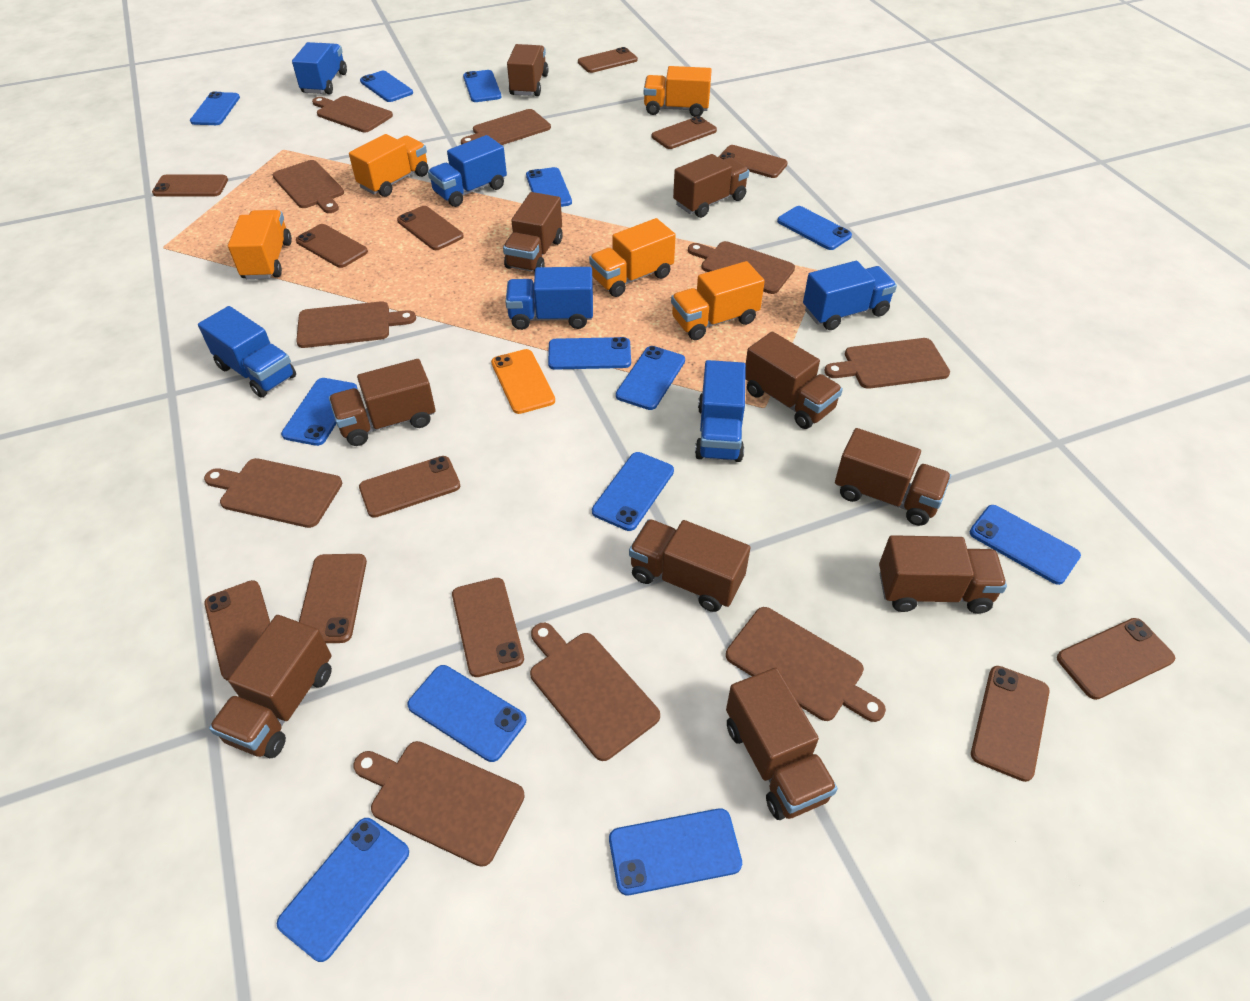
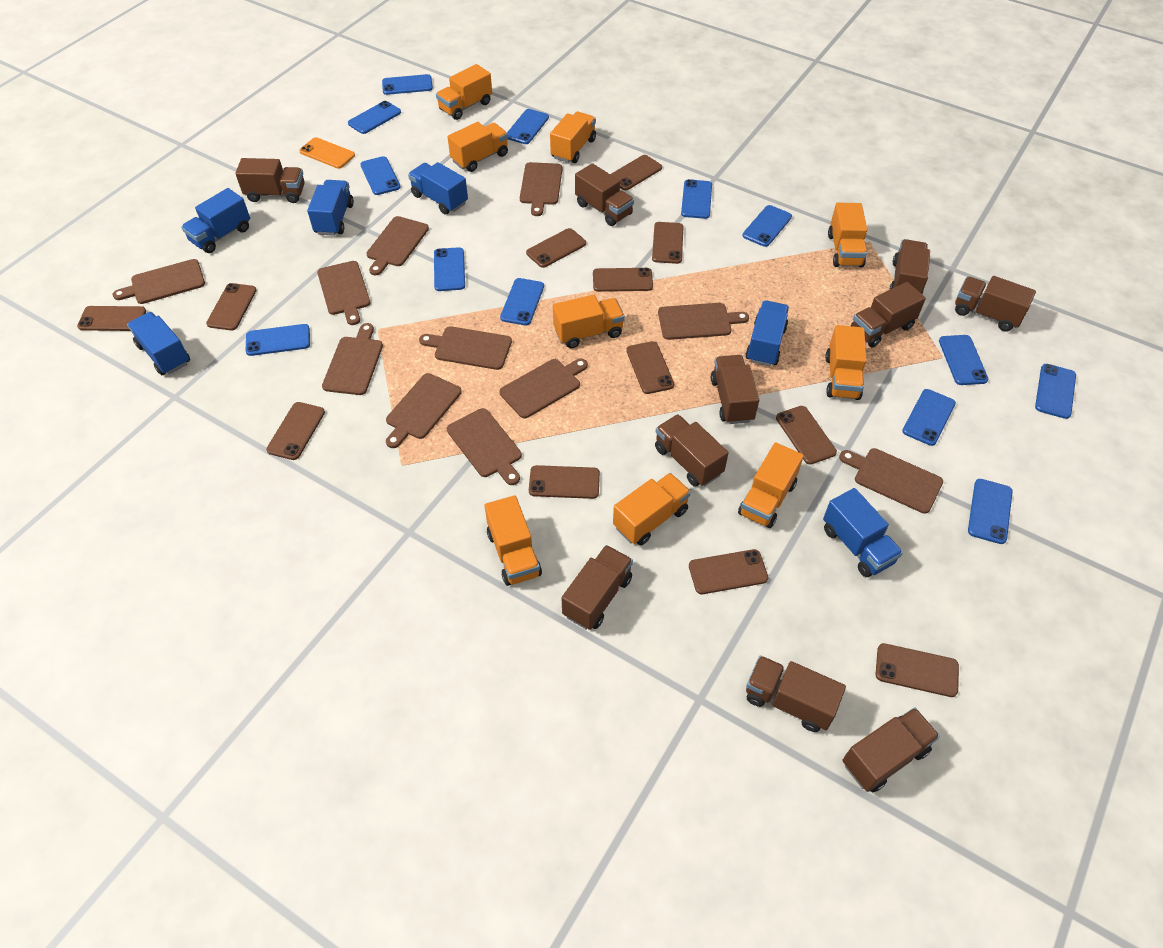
brown cutting board: 10 -> 11
orange truck: 5 -> 9

